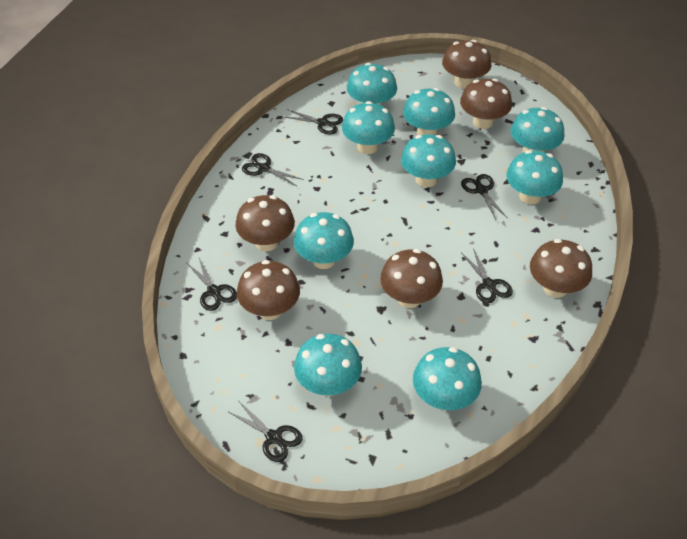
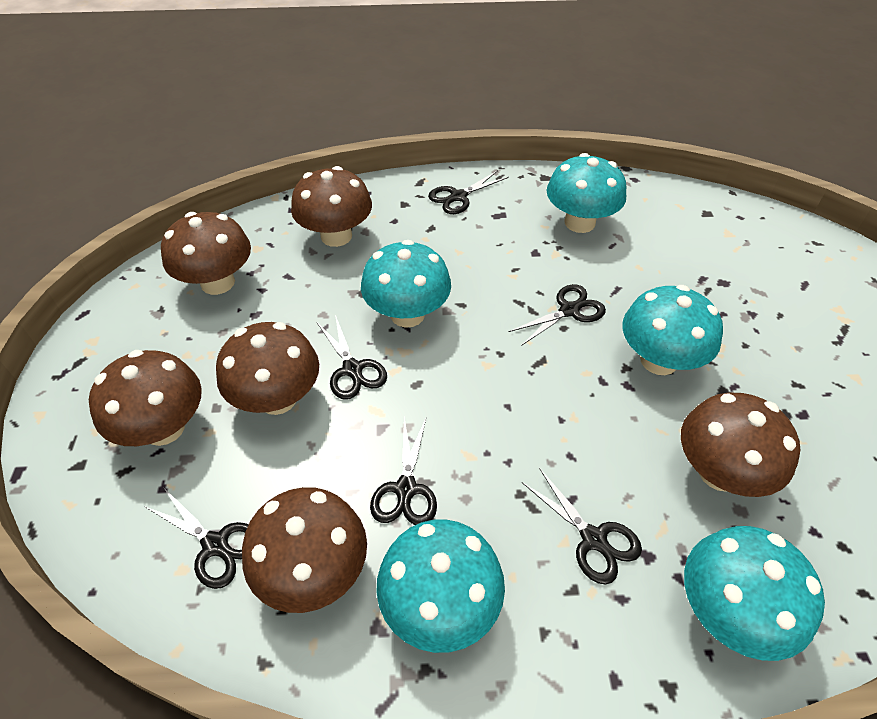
turquoise mushroom: 9 -> 5

